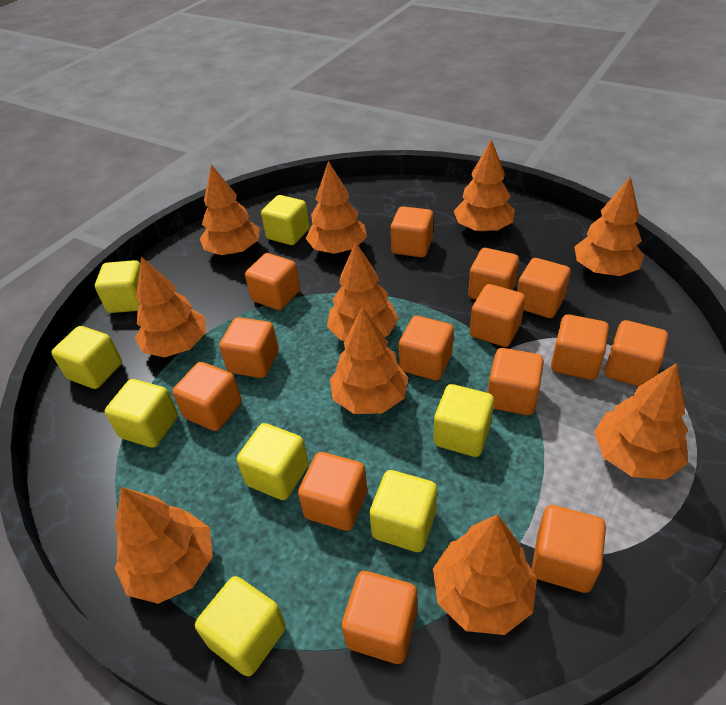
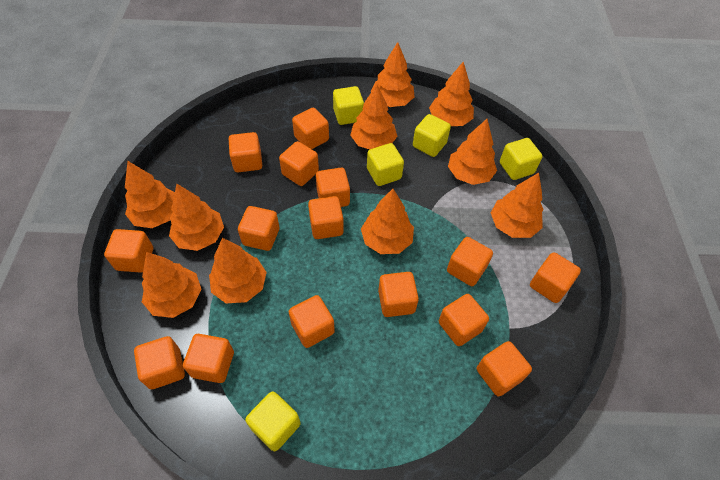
orange cube: 14 -> 15
yellow cube: 8 -> 5

